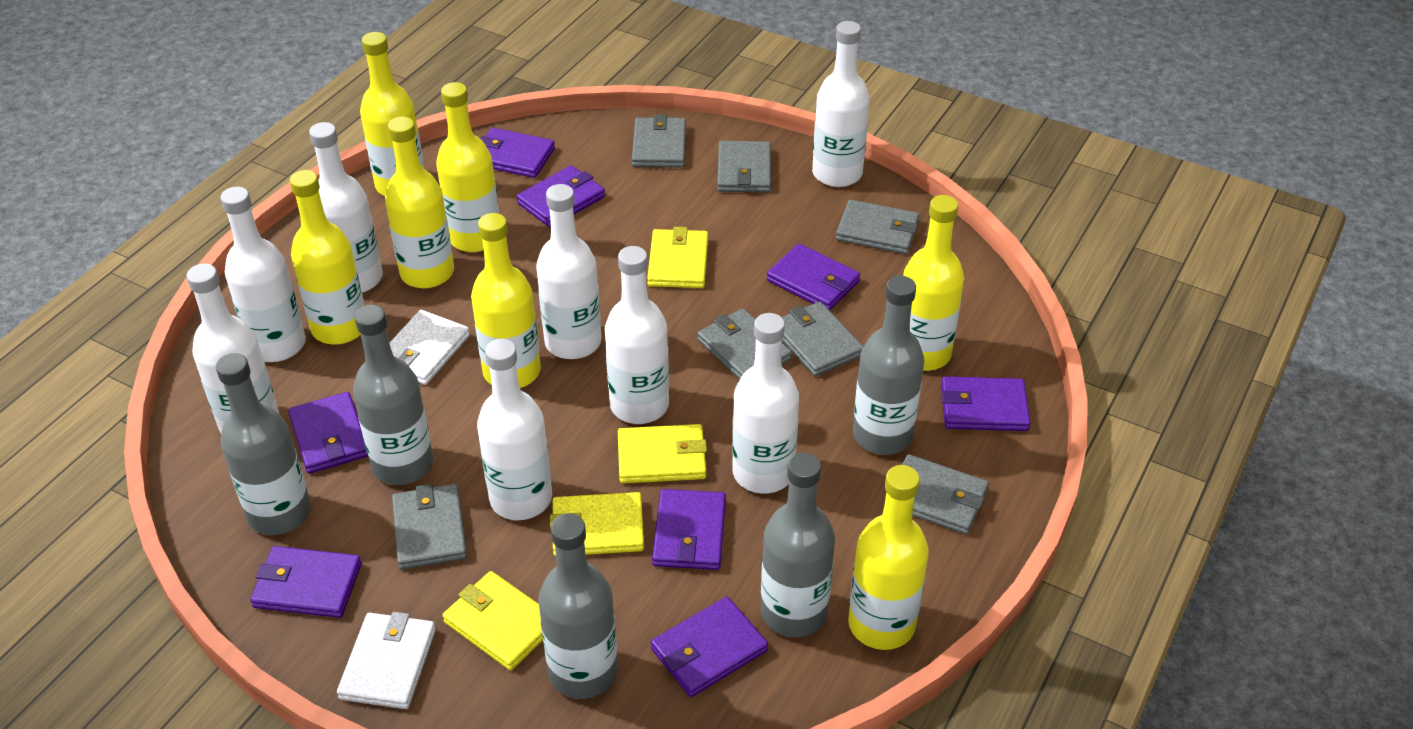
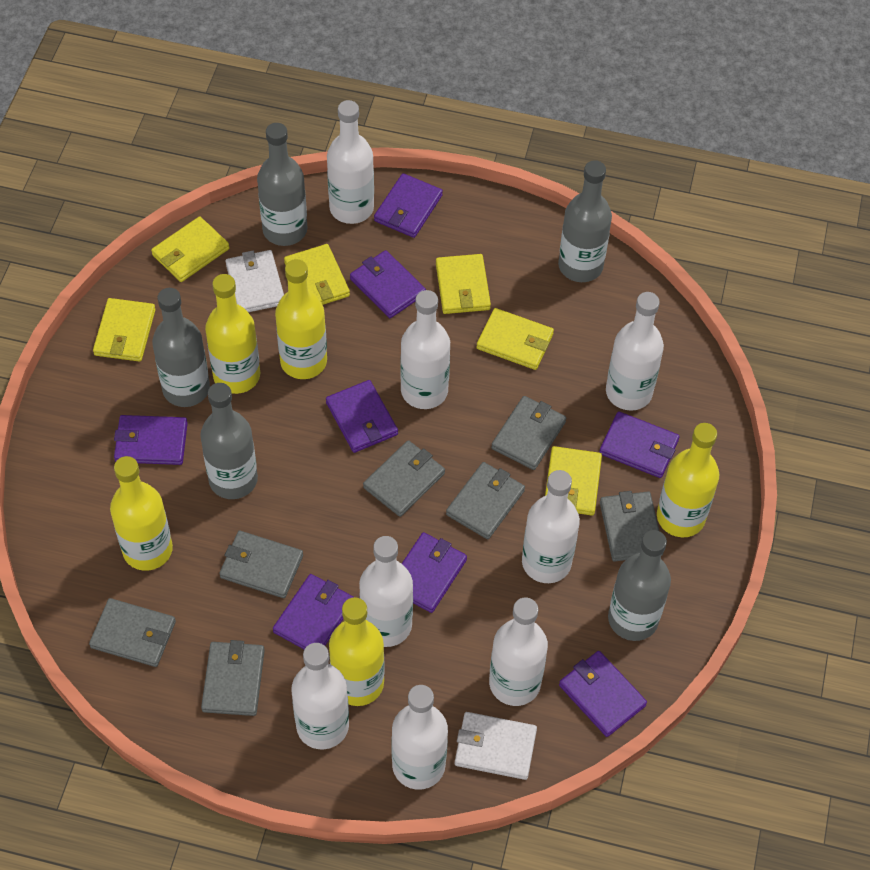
yellow bottle: 7 -> 5
yellow wallet: 4 -> 6

